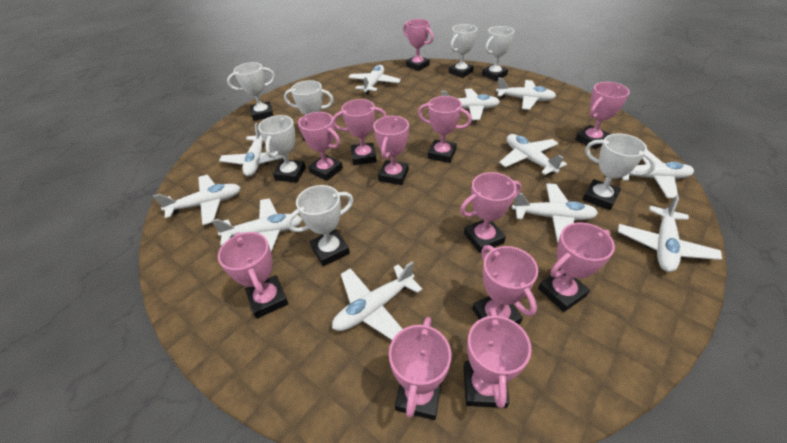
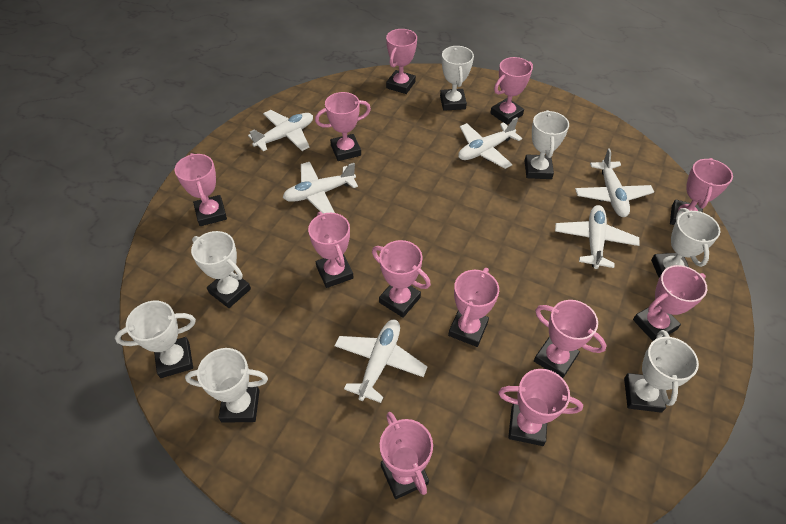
white plane: 11 -> 6

